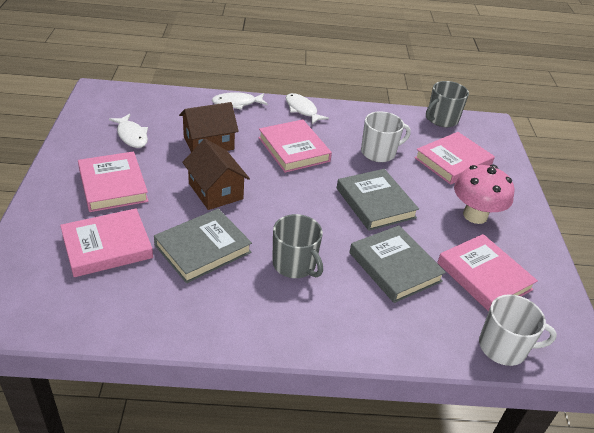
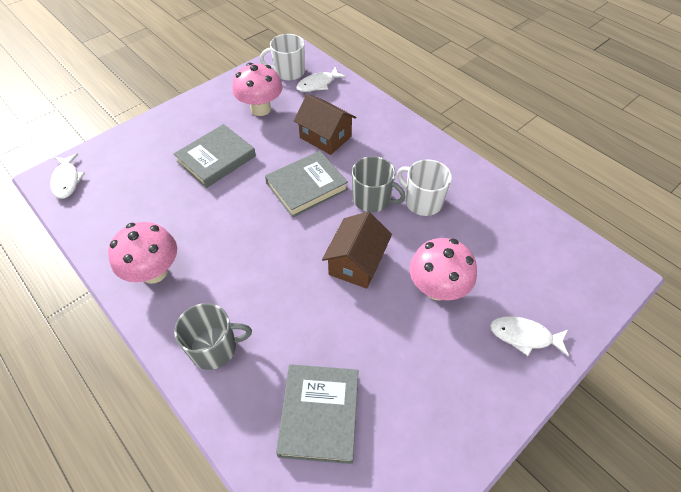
pink book: 5 -> 0
pink mushroom: 1 -> 3

